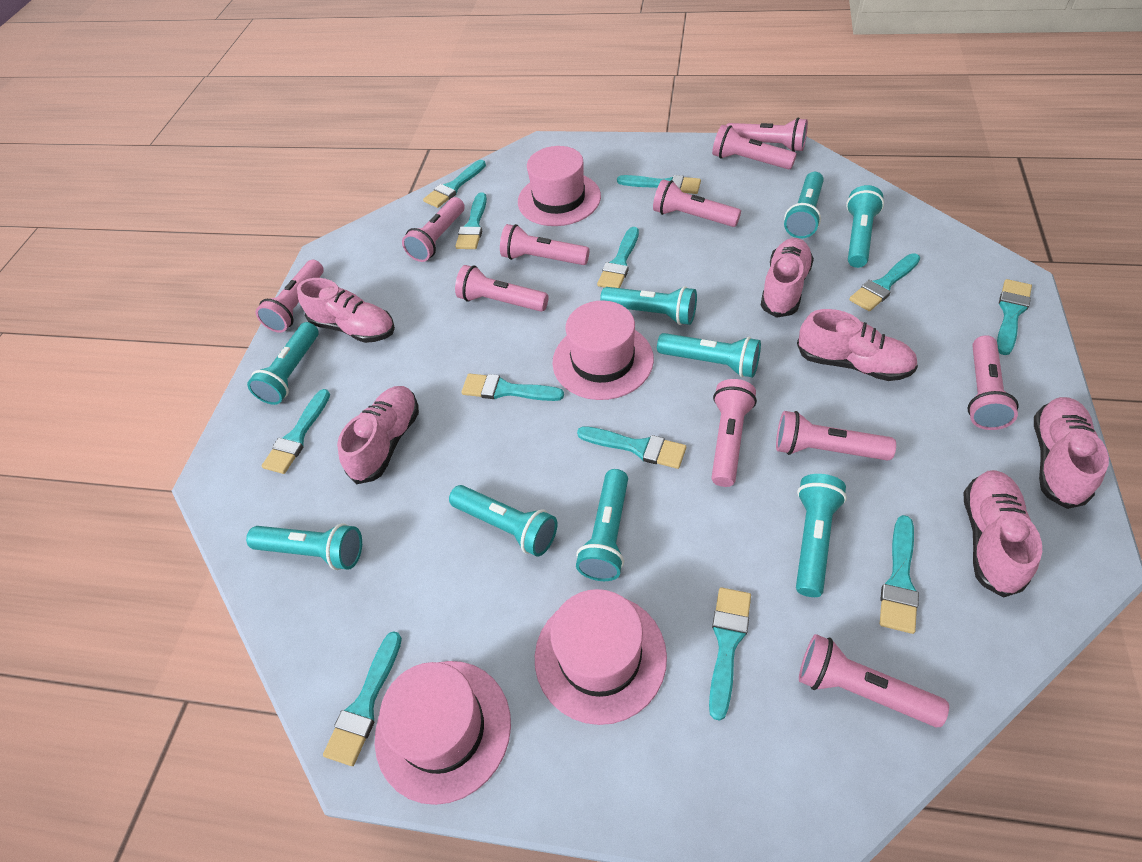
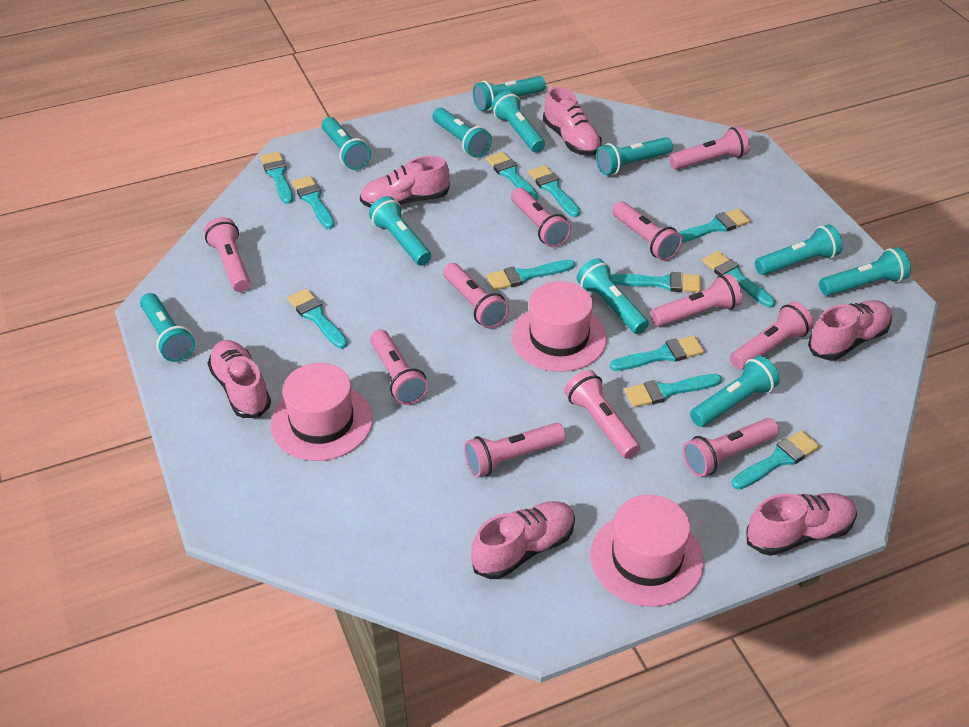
pink hat: 4 -> 3
turquoise flashlight: 9 -> 11

